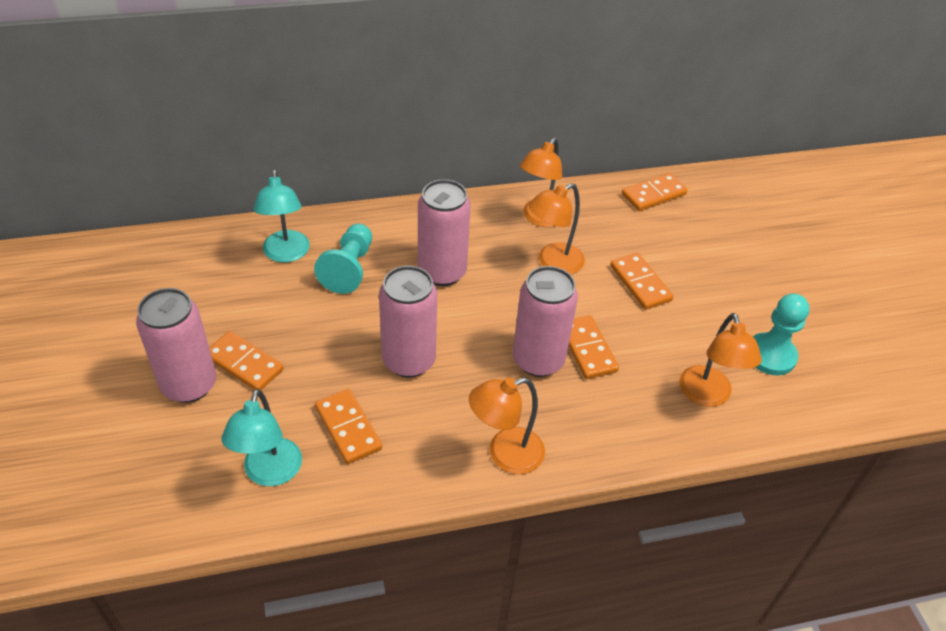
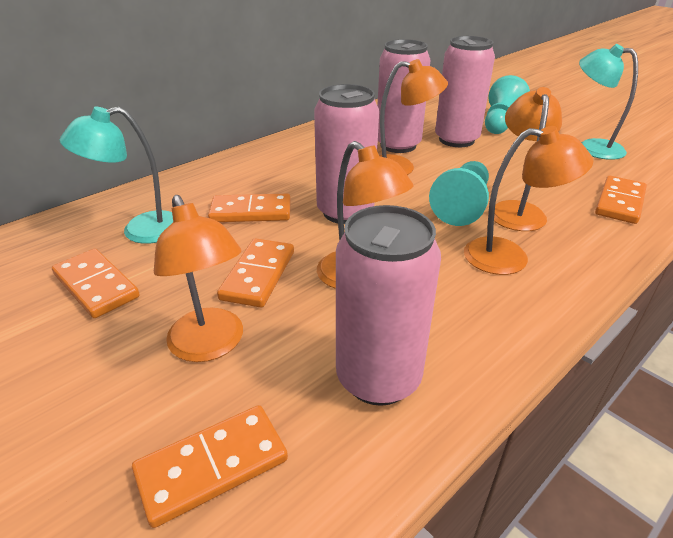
orange lamp: 4 -> 5

